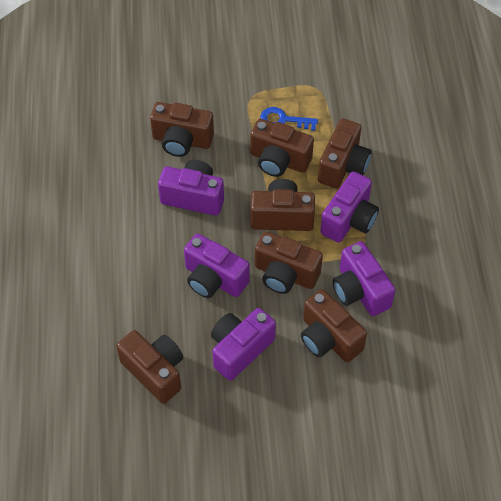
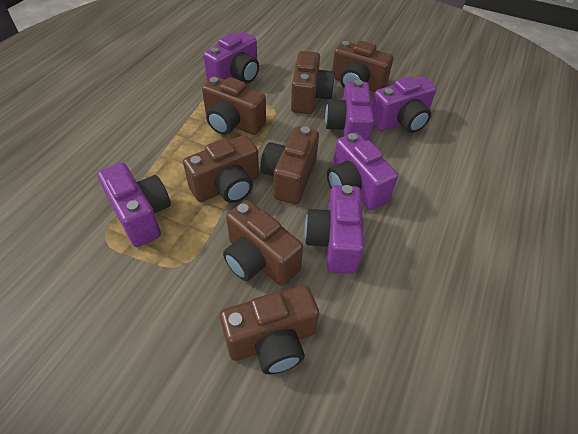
blue key: 1 -> 0
purple camera: 5 -> 6

